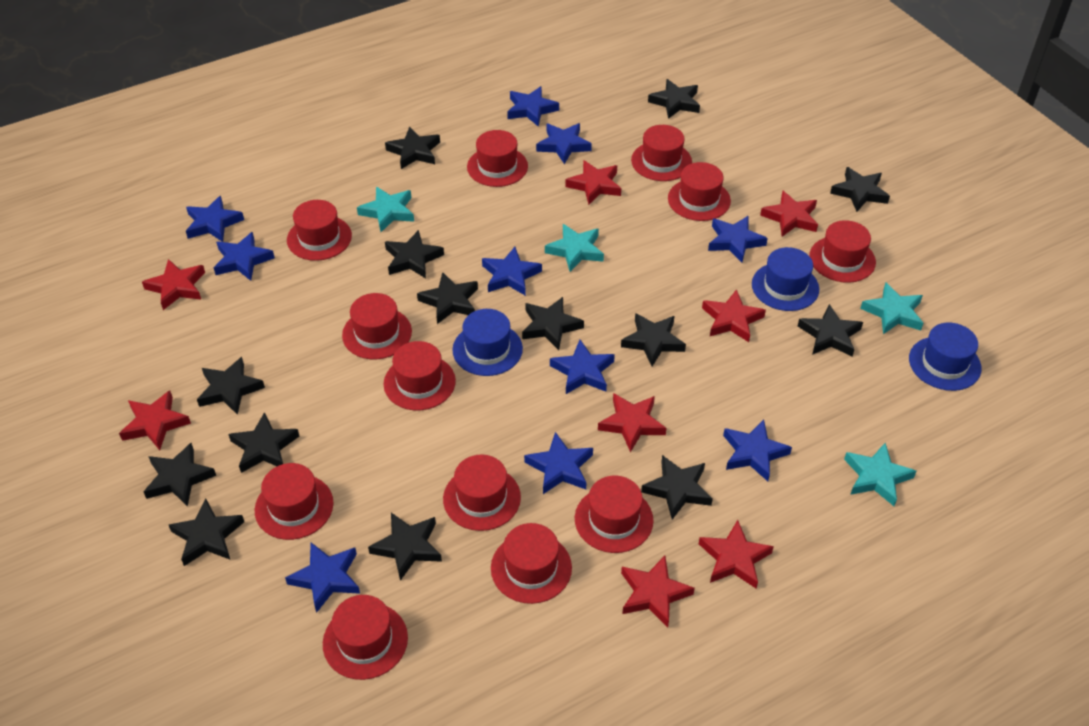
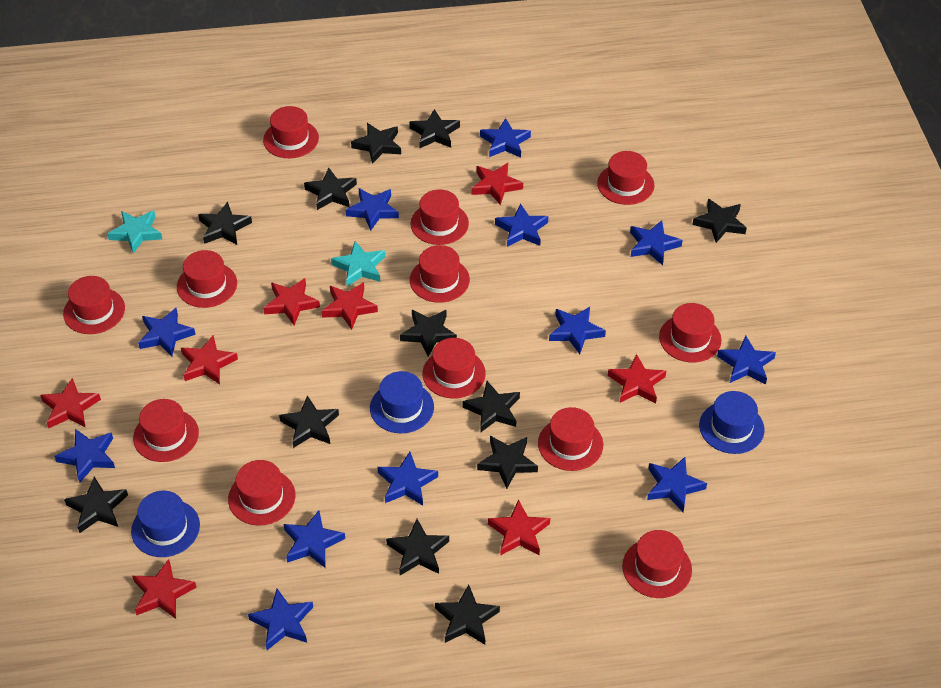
black star: 14 -> 12
blue star: 10 -> 12
turquoise star: 4 -> 2

